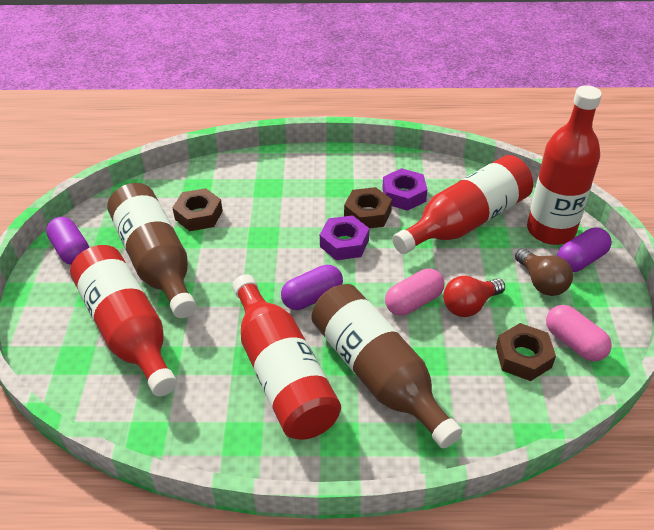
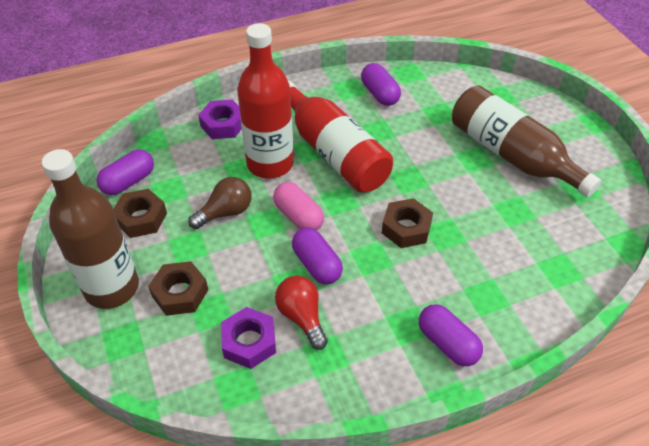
pink capsule: 2 -> 1
purple capsule: 3 -> 4
red bottle: 4 -> 2

